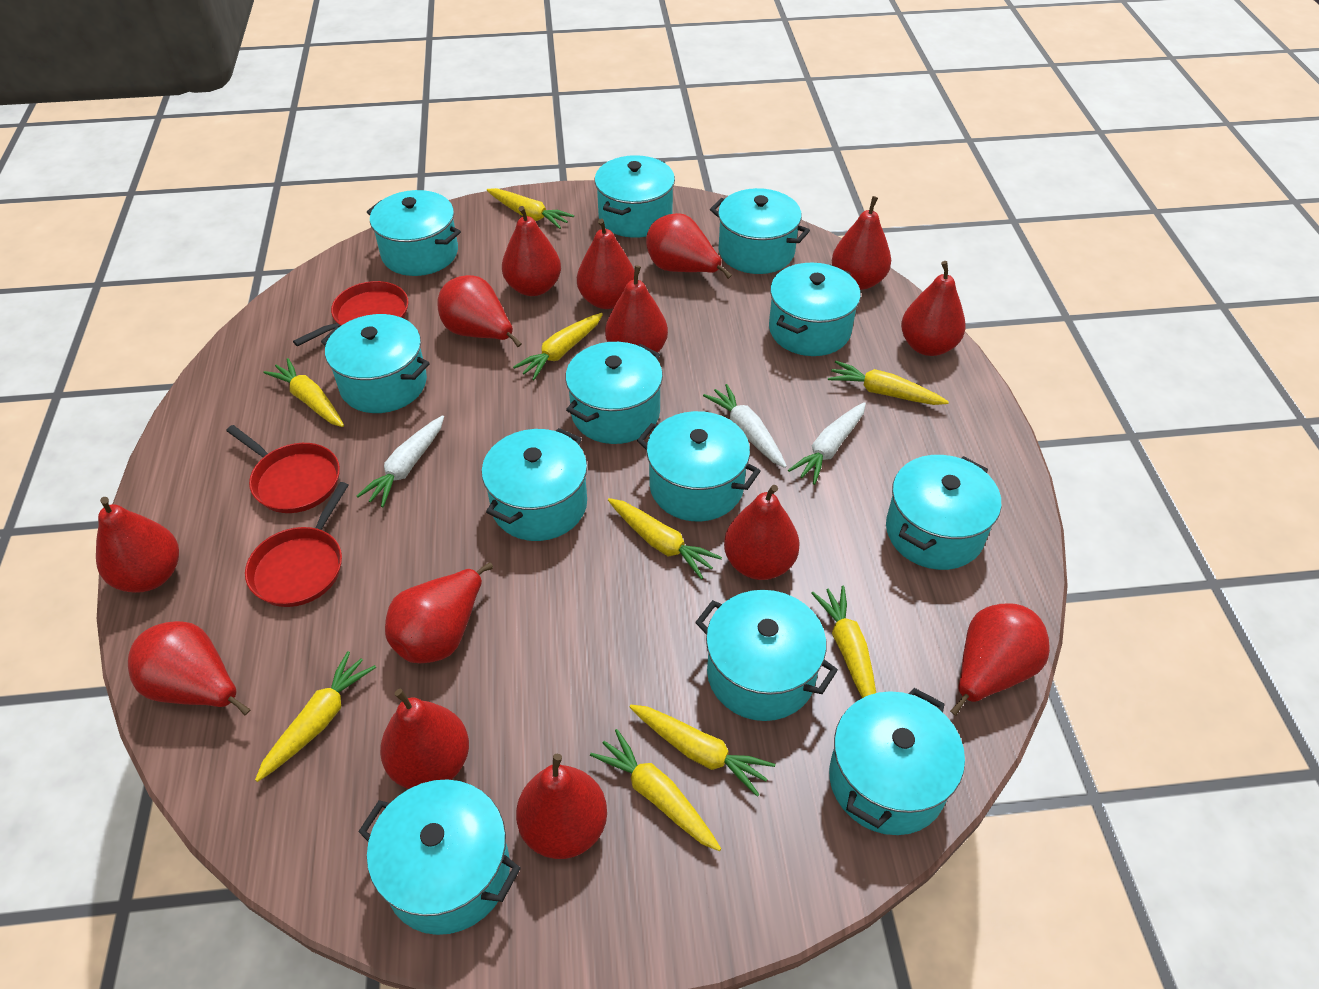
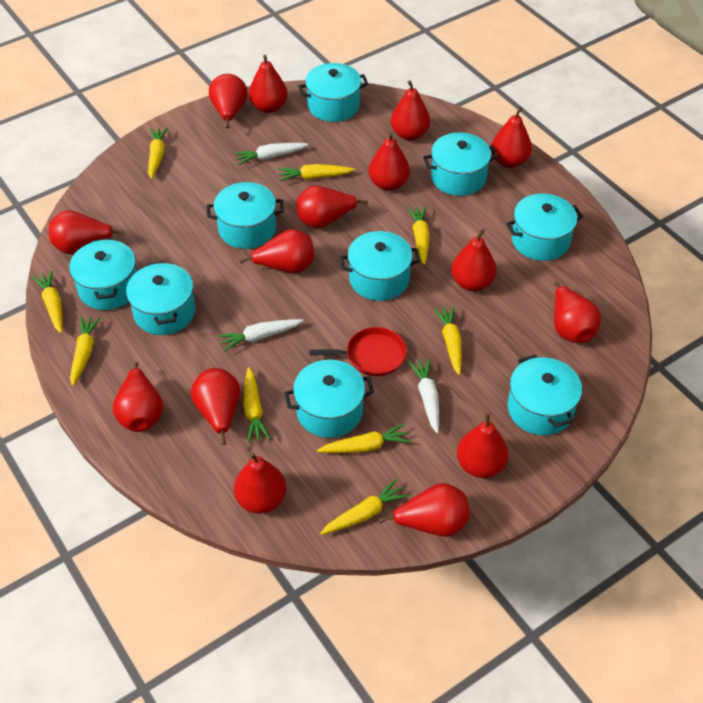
red pan: 3 -> 1
red pear: 14 -> 15
turquoise pot: 12 -> 9

